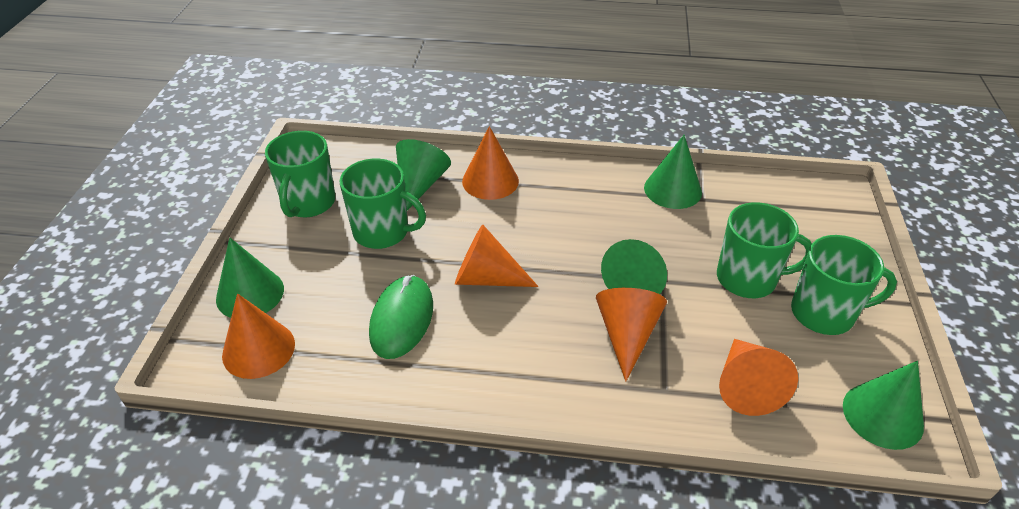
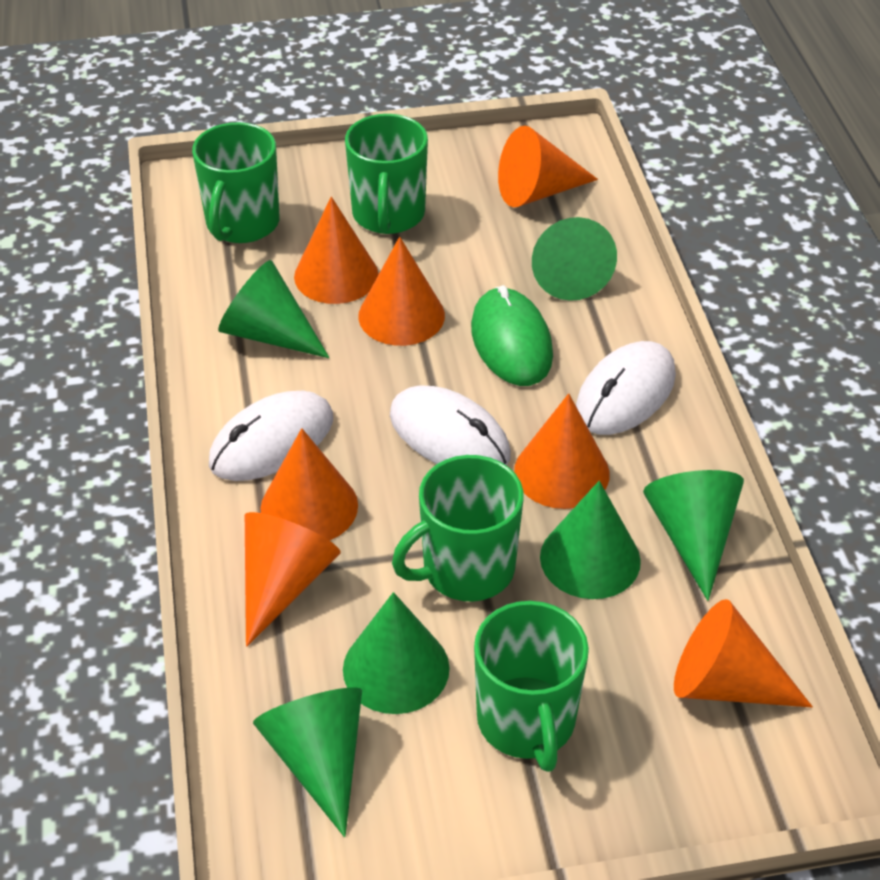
green cone: 5 -> 6
orange cone: 5 -> 7
white mouse: 0 -> 3

